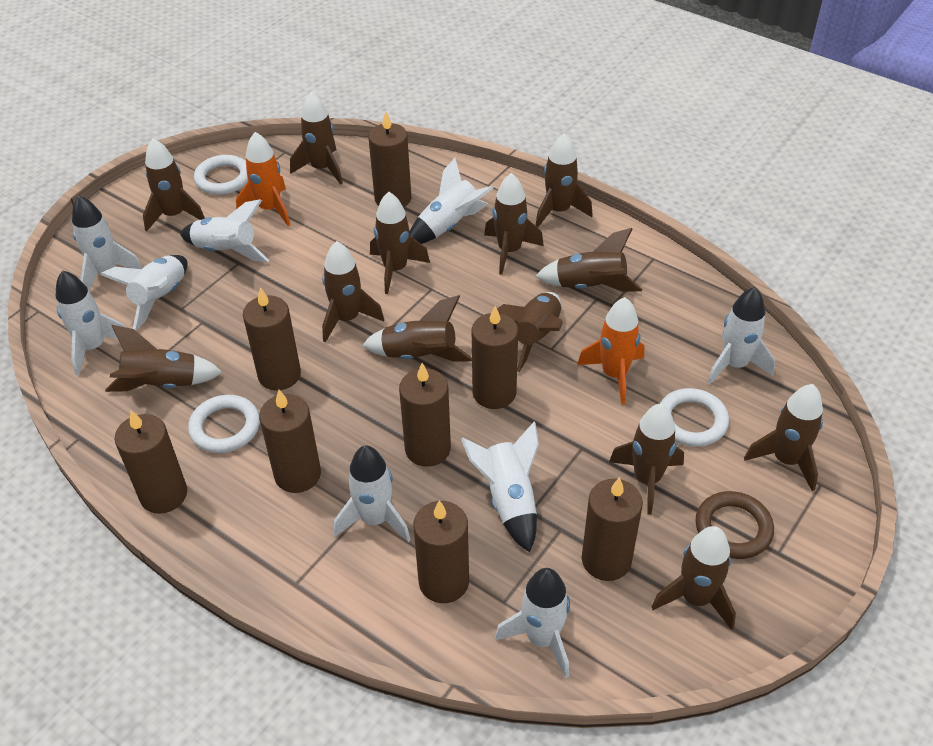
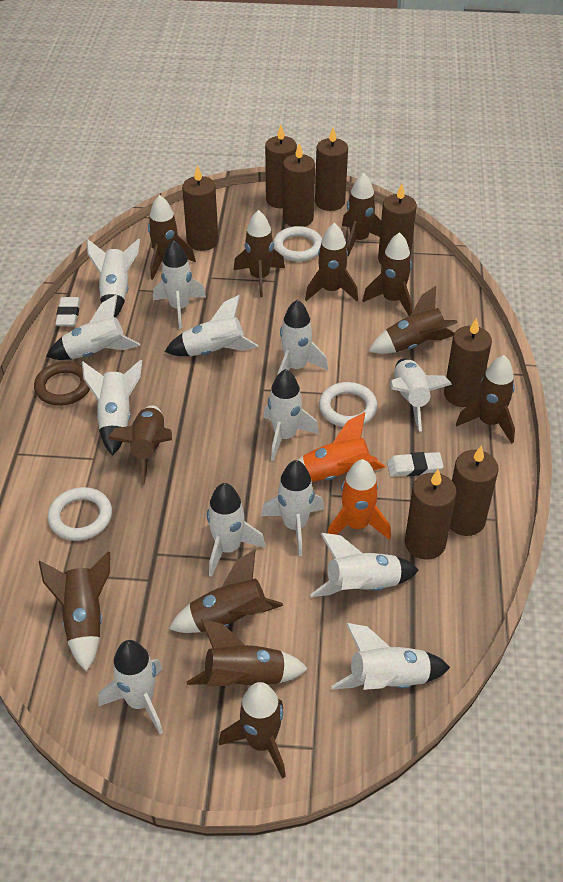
brown rocket: 13 -> 12
white eraser: 0 -> 2
white rocket: 9 -> 13

